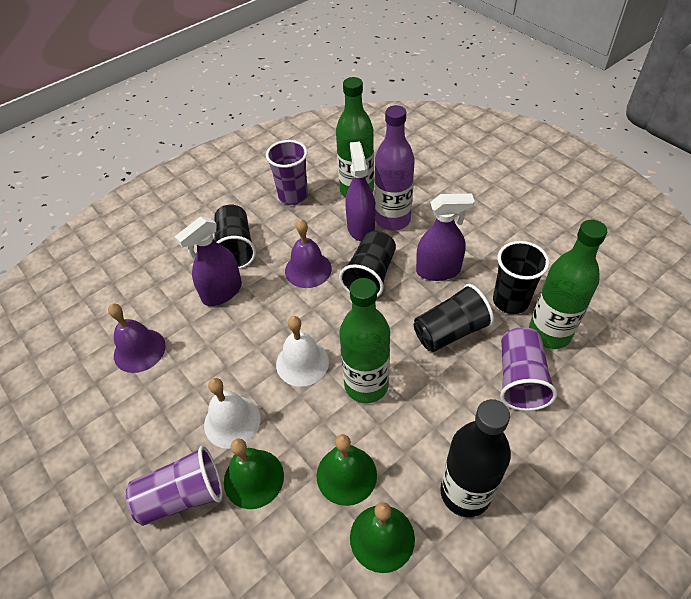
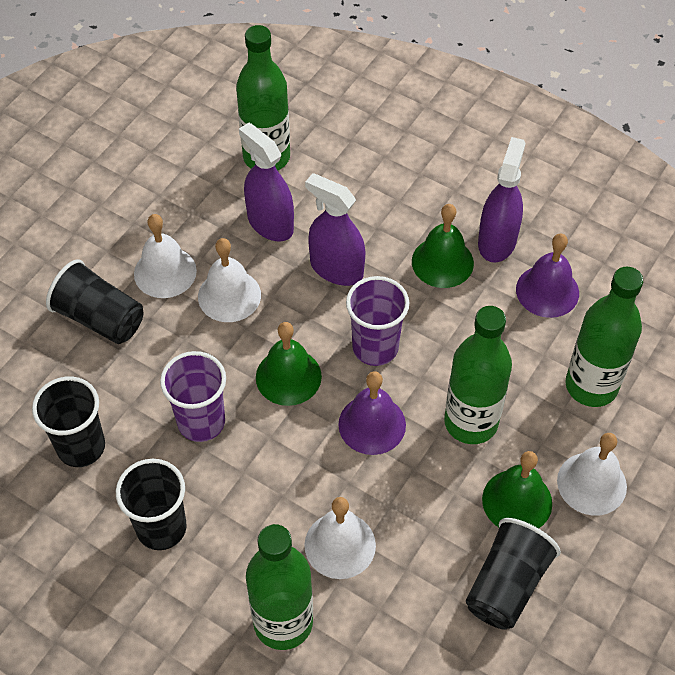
black bottle: 1 -> 0
green bottle: 3 -> 4
purple bottle: 1 -> 0
purple cup: 3 -> 2
white bell: 2 -> 4

